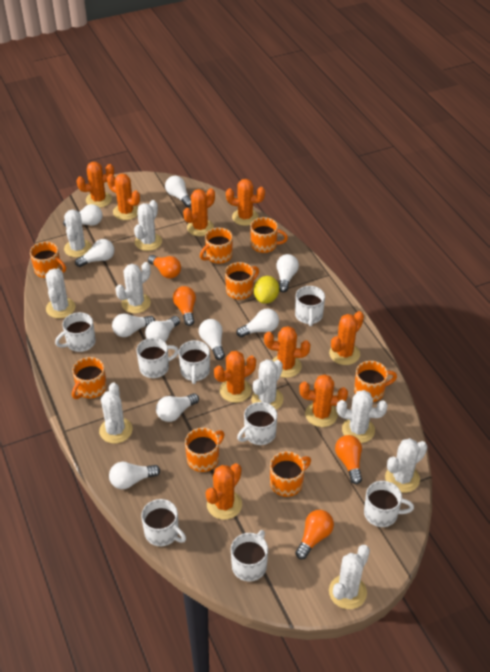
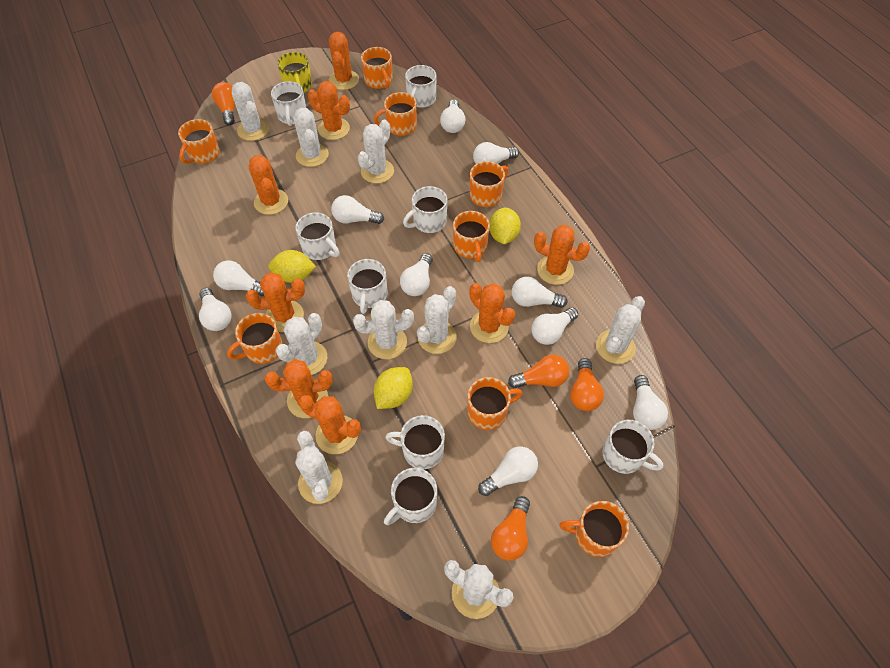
orange cactus: 9 -> 8
yellow lemon: 1 -> 3
yellow mug: 0 -> 1

